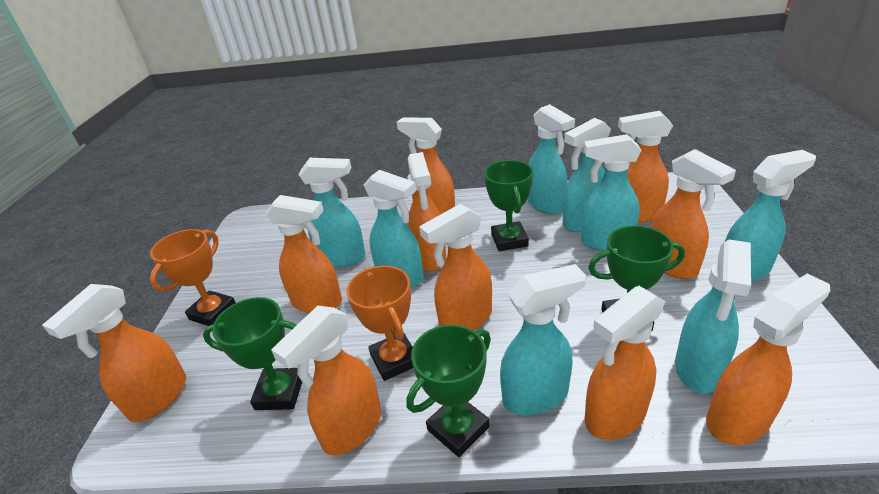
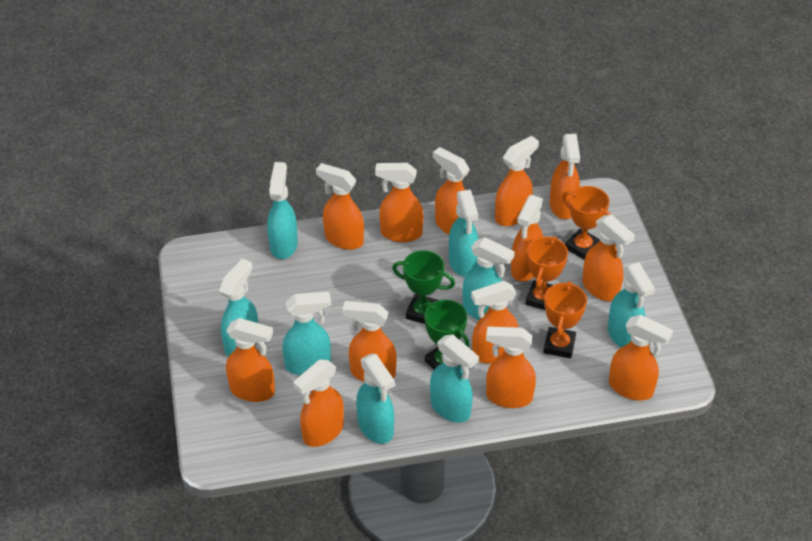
green trophy: 4 -> 2
orange spray bottle: 10 -> 13
orange trophy: 2 -> 3

